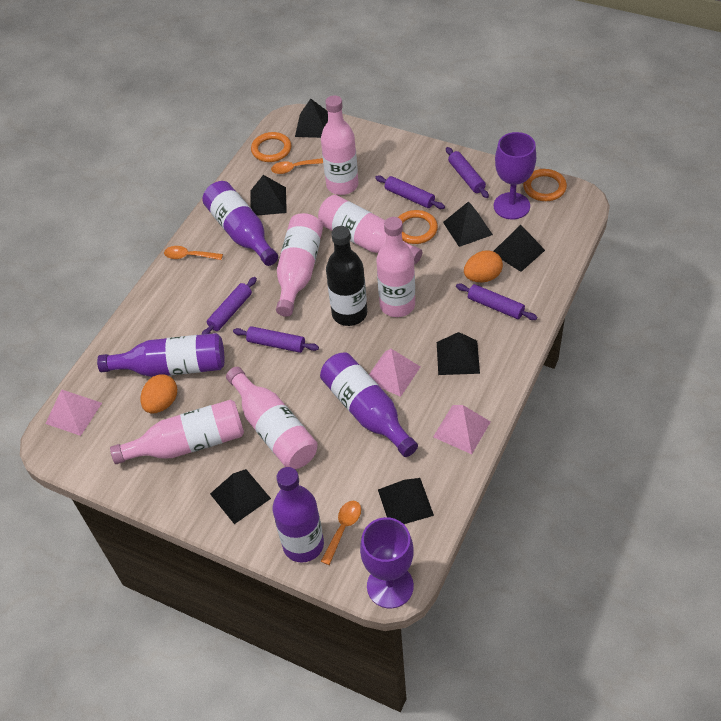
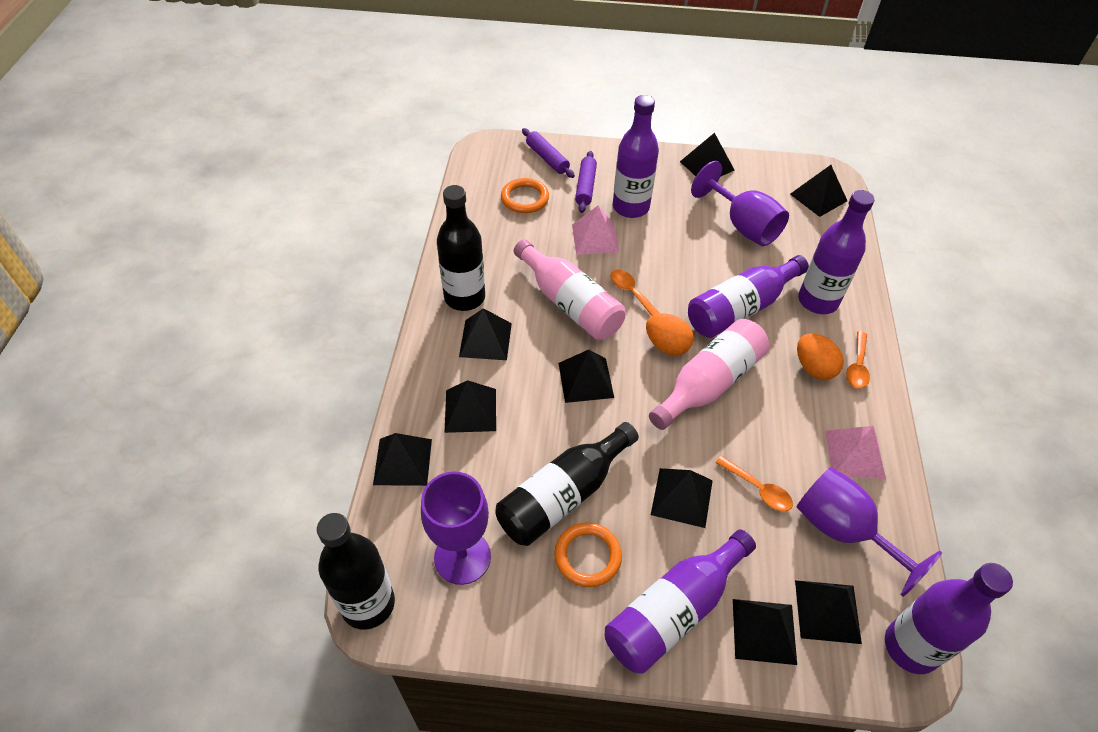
black bottle: 1 -> 3
black pyramid: 7 -> 9
orange ring: 3 -> 2
pink bottle: 6 -> 2
pink pyramid: 3 -> 2
purple bottle: 4 -> 5
purple goblet: 2 -> 3
purple rolling pin: 5 -> 2

